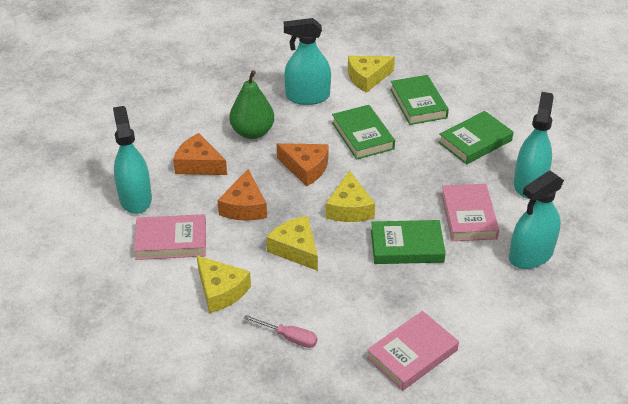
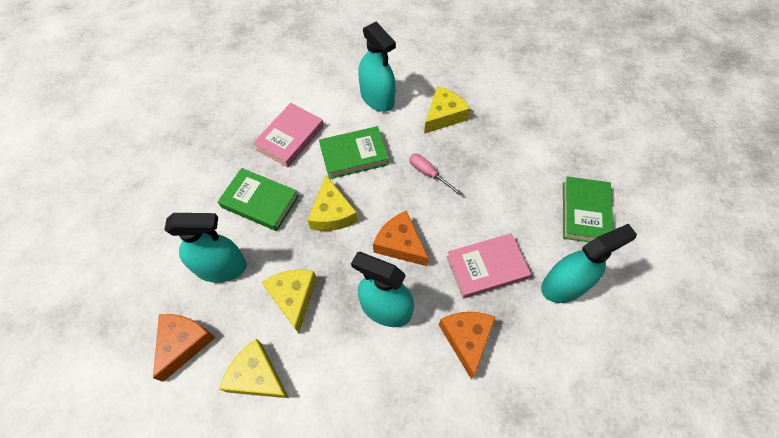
green book: 4 -> 3
green pear: 1 -> 0
pink book: 3 -> 2

